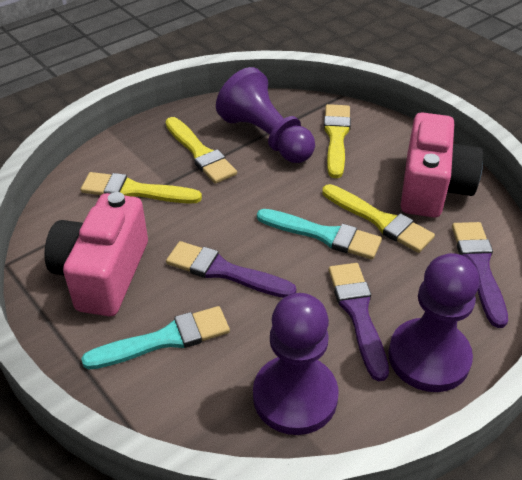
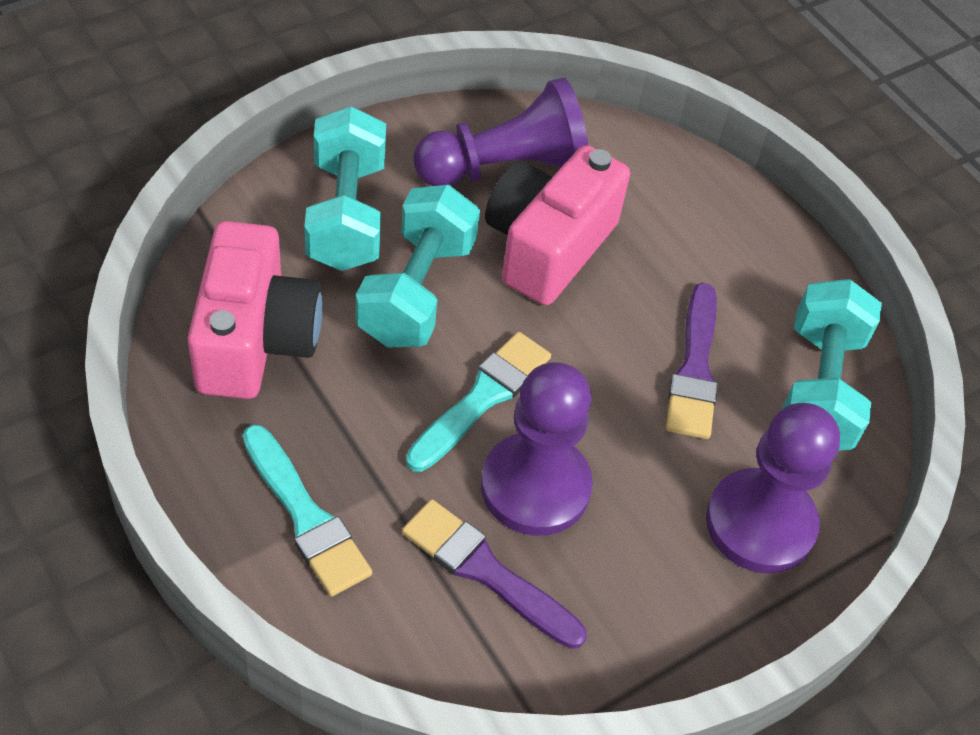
purple brush: 3 -> 2
turquoise dumbbell: 0 -> 3
yellow brush: 4 -> 0

